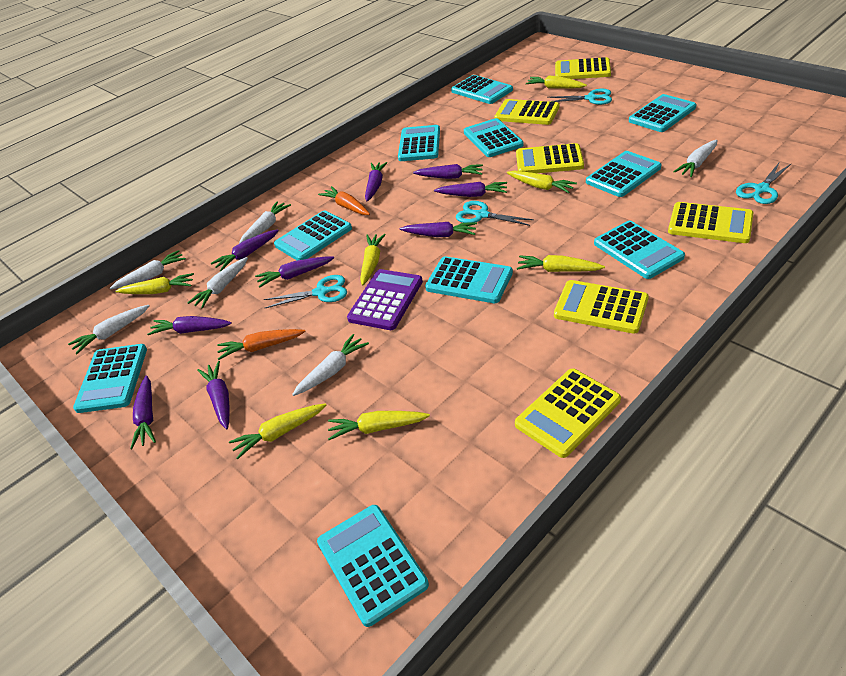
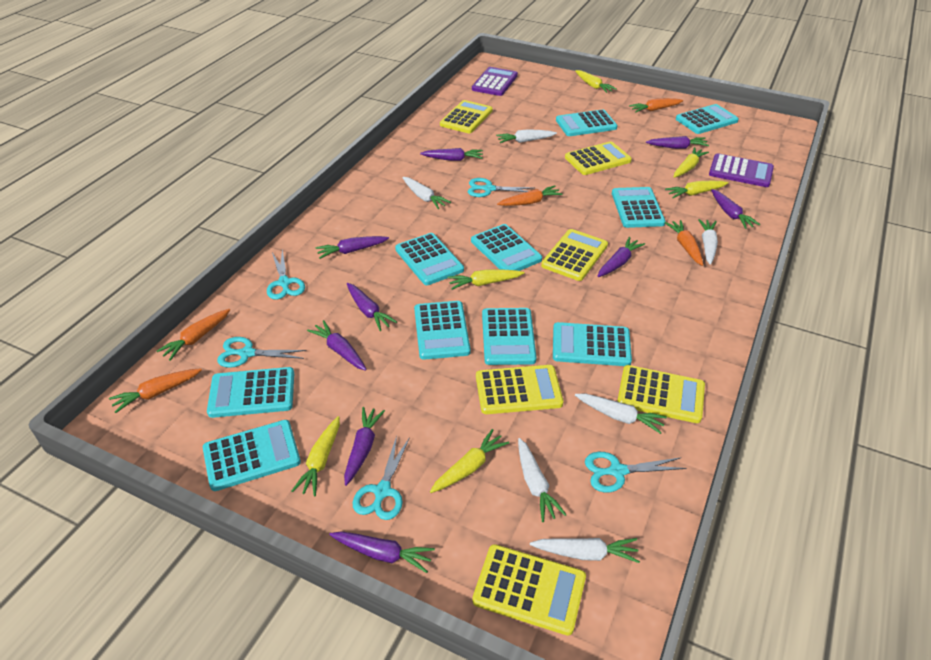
orange carrot: 2 -> 5
purple calculator: 1 -> 2
turquoise scissors: 4 -> 5
yellow carrot: 7 -> 6

